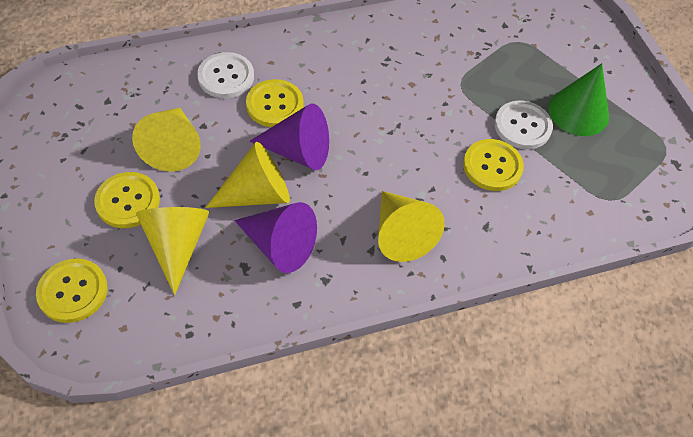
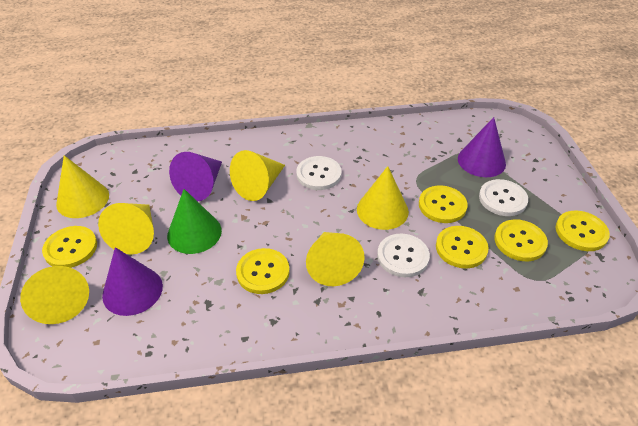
purple cone: 2 -> 3
white button: 2 -> 3
yellow button: 4 -> 6
yellow cone: 4 -> 6

